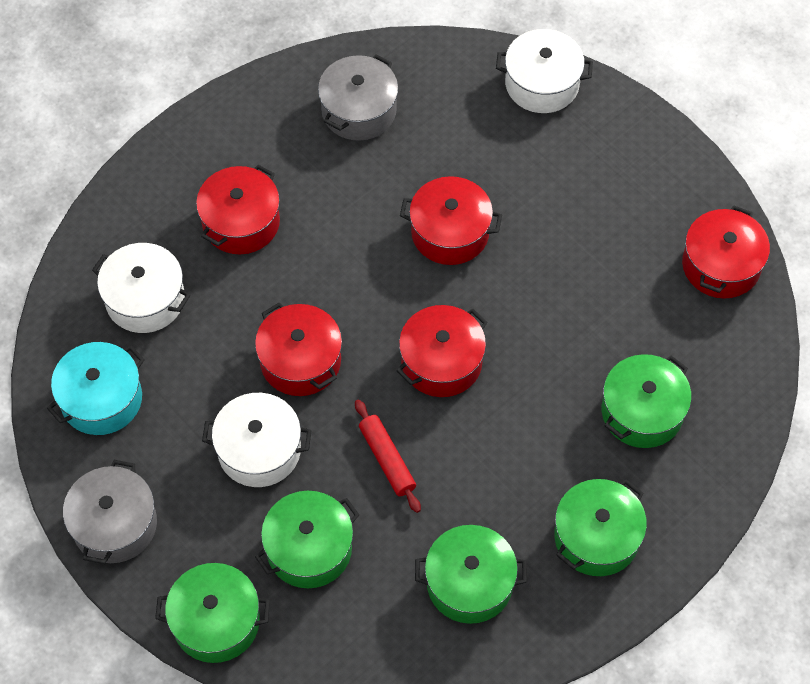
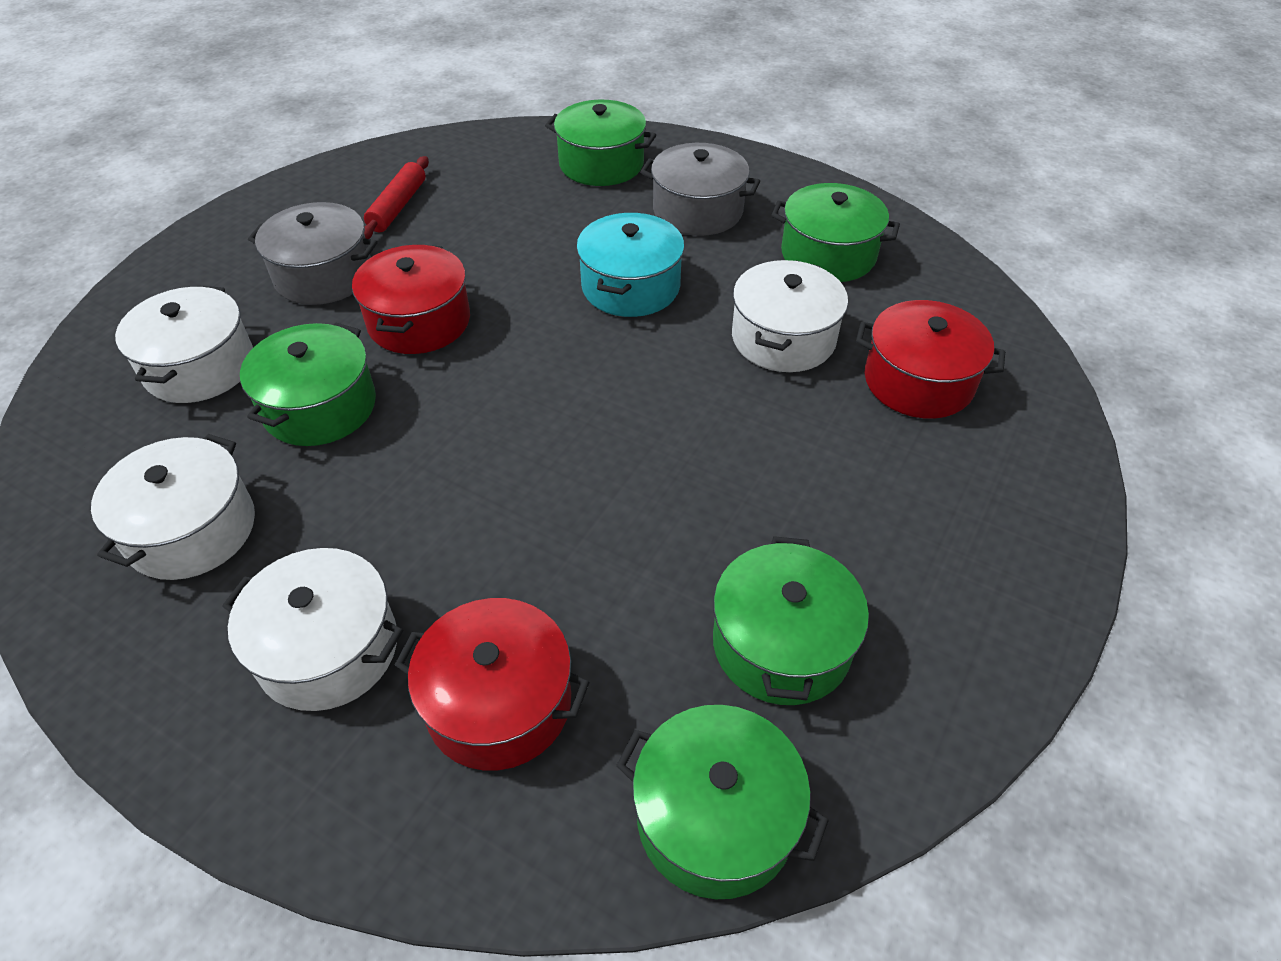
red pot: 5 -> 3
white pot: 3 -> 4

